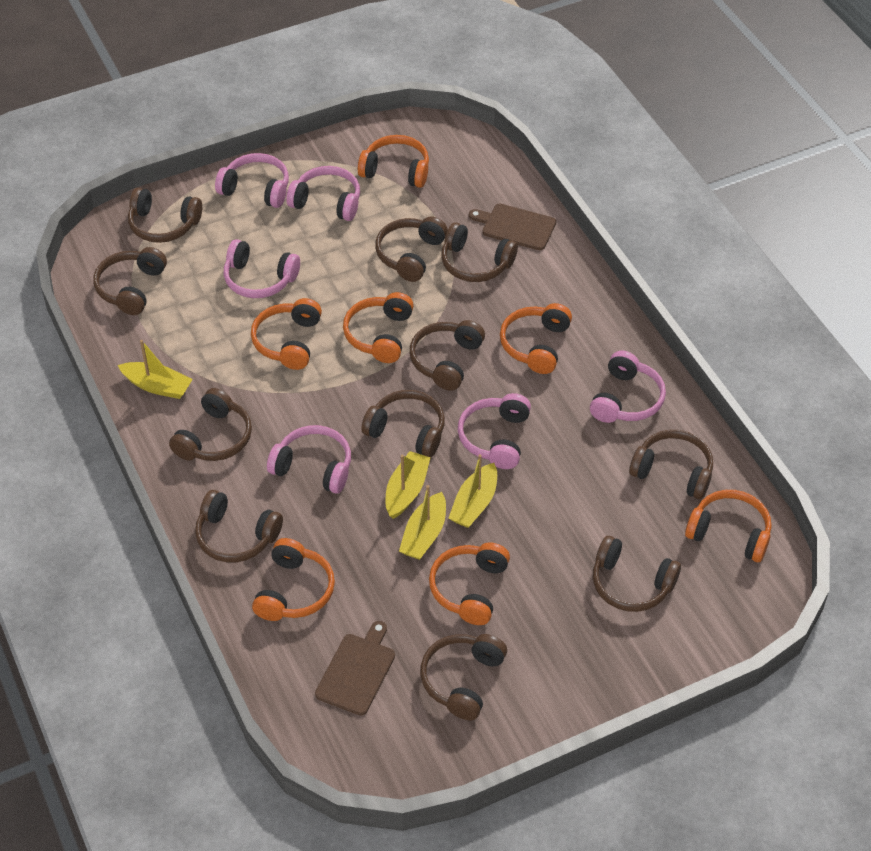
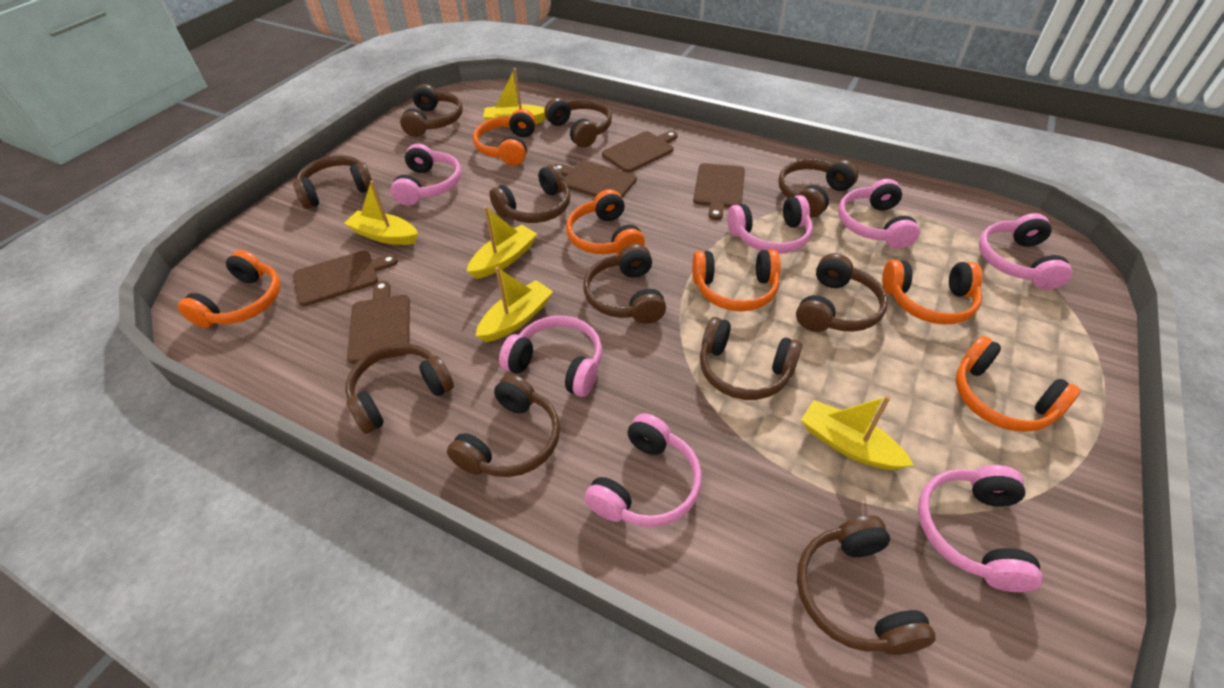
brown cutting board: 2 -> 5
orange headphones: 7 -> 6
pink headphones: 6 -> 7
yellow boat: 4 -> 5

